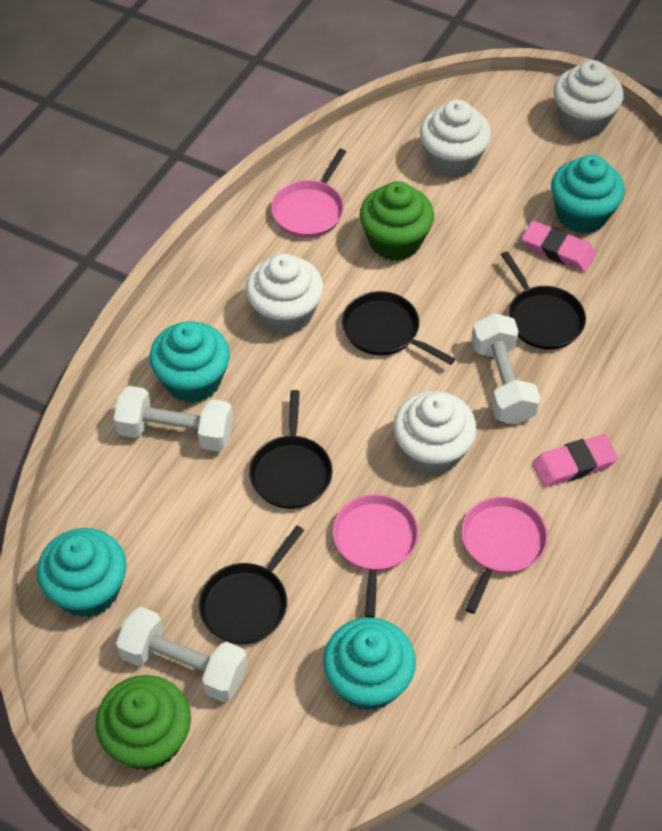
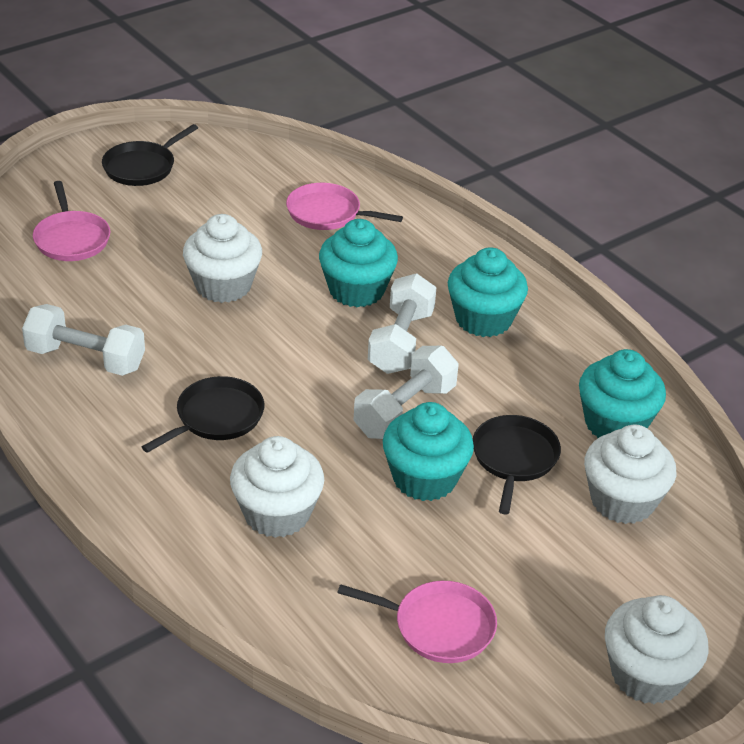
black pan: 4 -> 3
green cupcake: 2 -> 0
pink eraser: 2 -> 0

